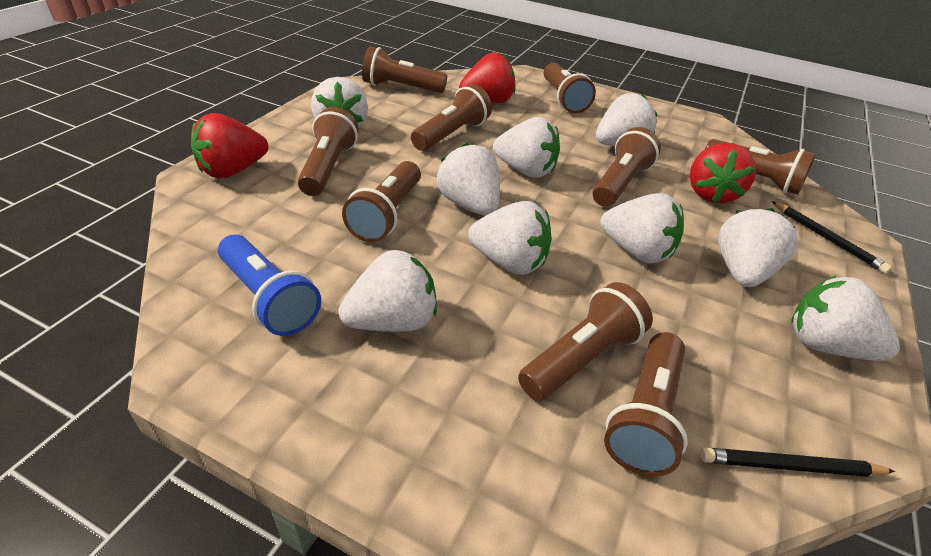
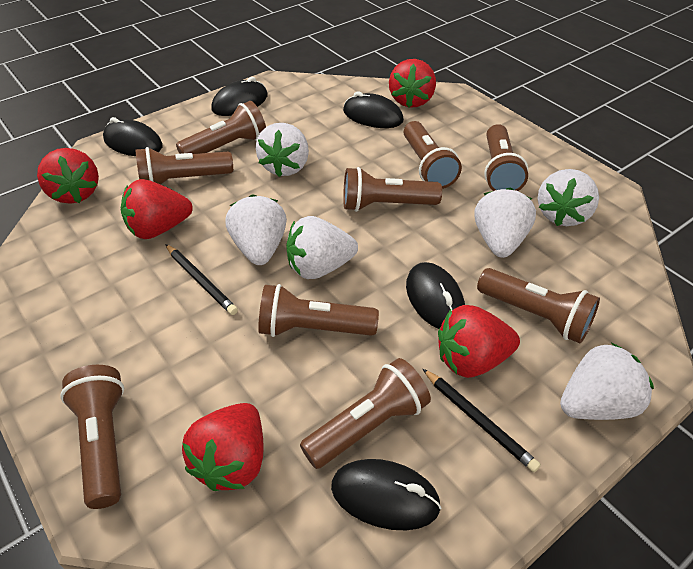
black mouse: 0 -> 5
blue flashlight: 1 -> 0
red strawberry: 3 -> 5
white strawberry: 9 -> 6

